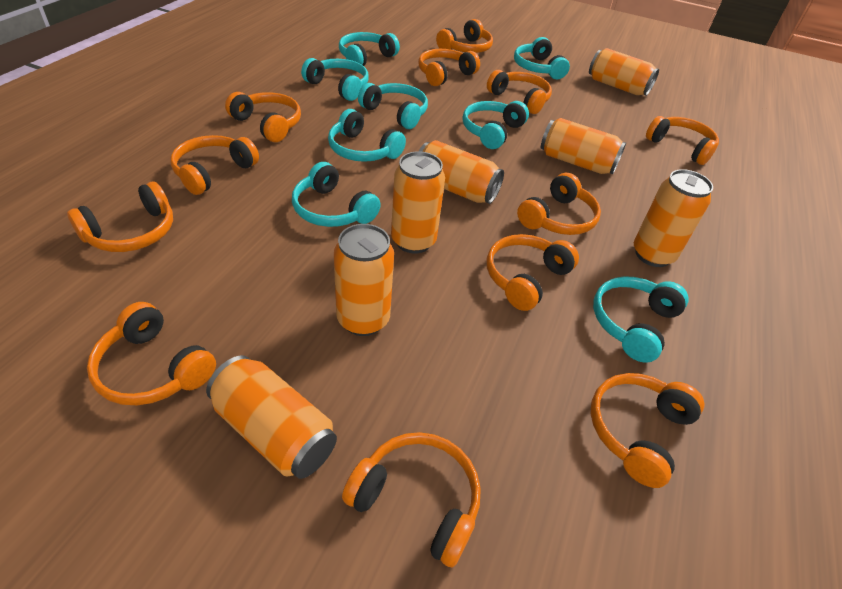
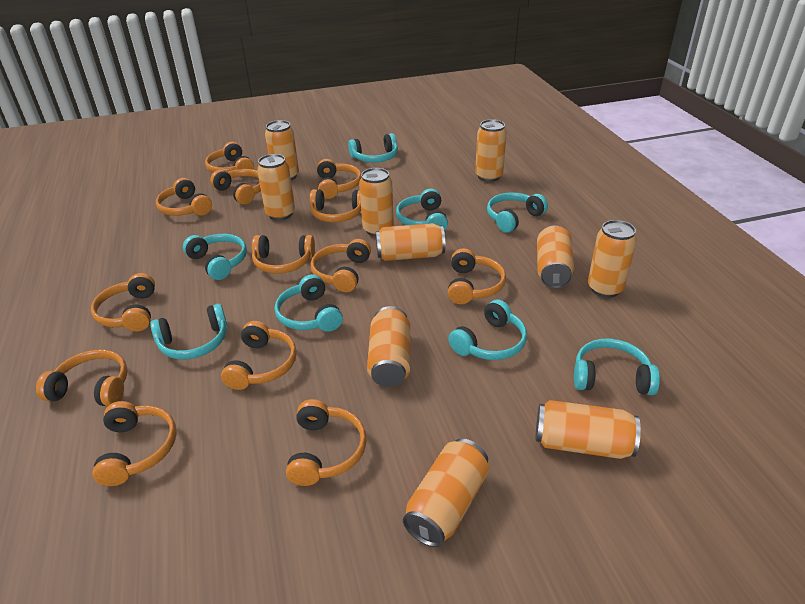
orange can: 7 -> 10
orange headphones: 12 -> 13

